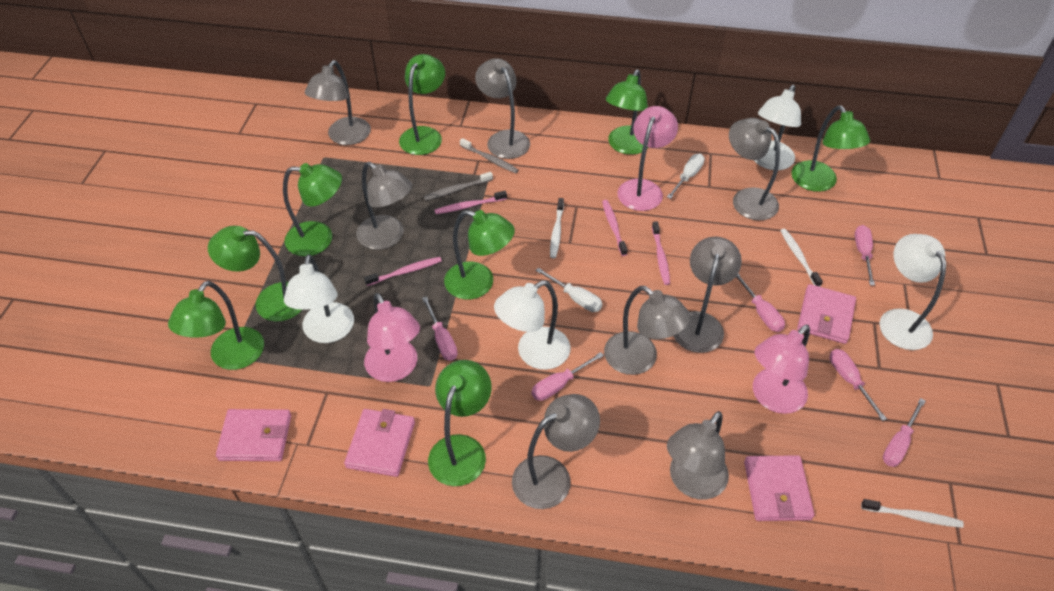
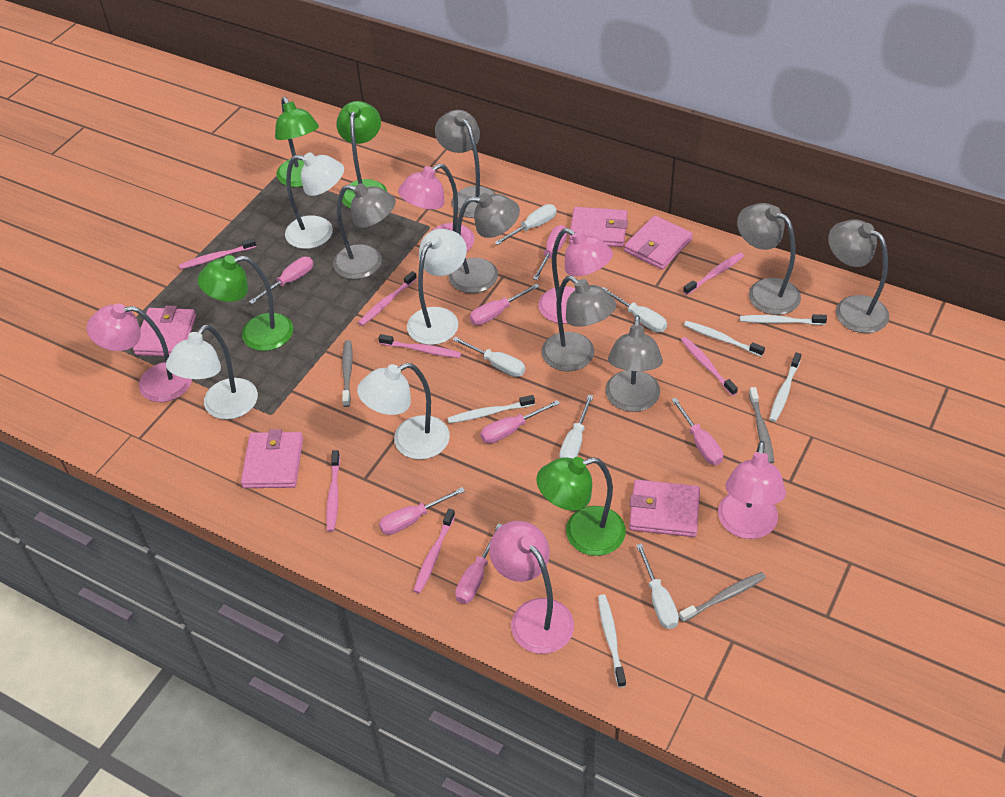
green lamp: 8 -> 4
grey lamp: 8 -> 7
grey toothbrush: 2 -> 3
pink lamp: 3 -> 5
pink screwdriver: 6 -> 7
pink toothbrush: 4 -> 7
pink wallet: 4 -> 5
white screwdriver: 2 -> 5
white toothbrush: 3 -> 5

